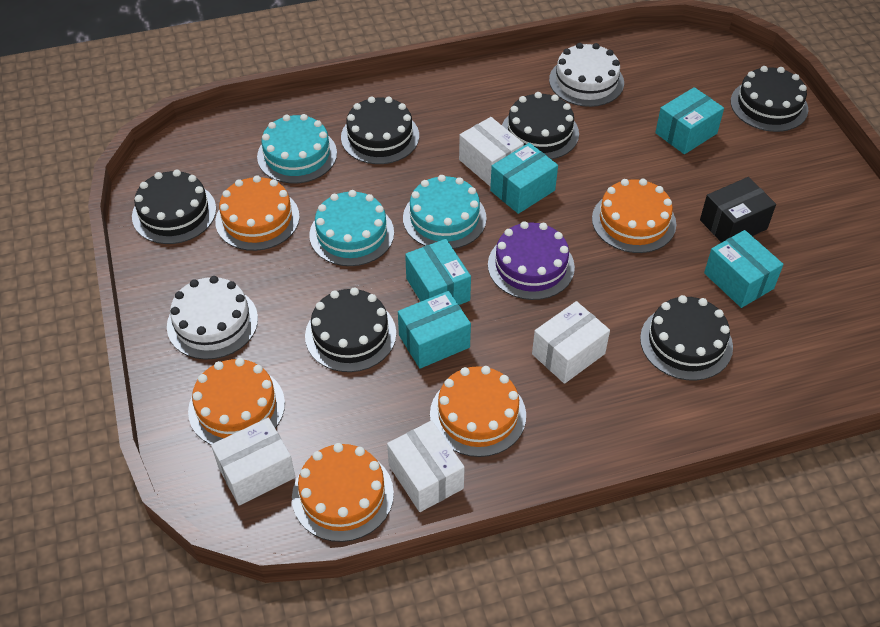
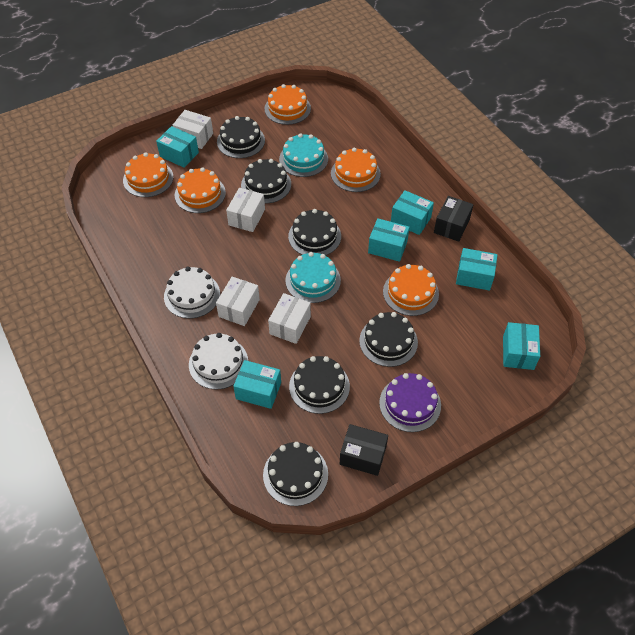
black box: 1 -> 2
turquoise box: 5 -> 6
turquoise cake: 3 -> 2

